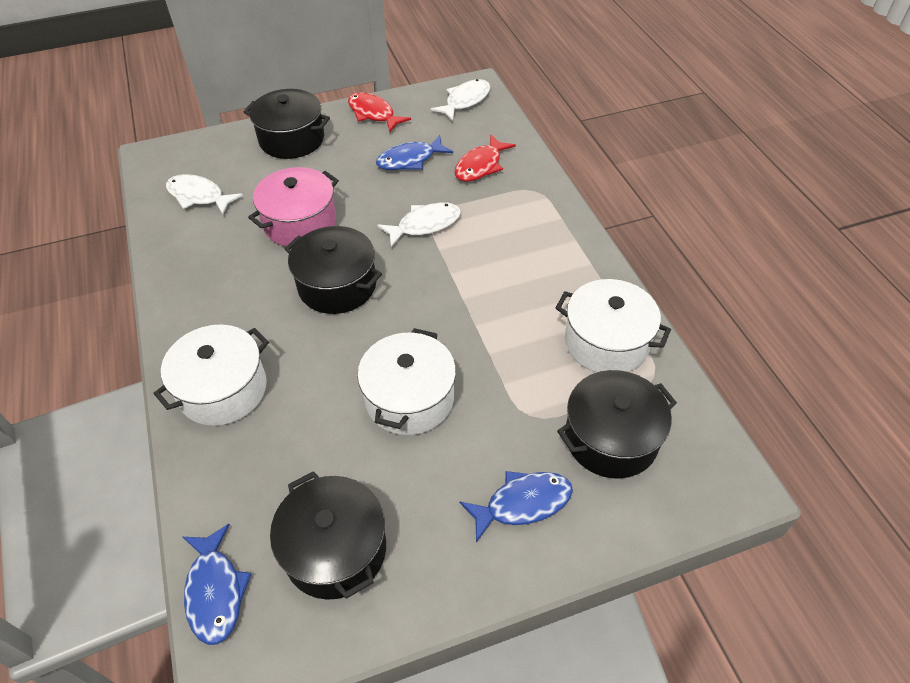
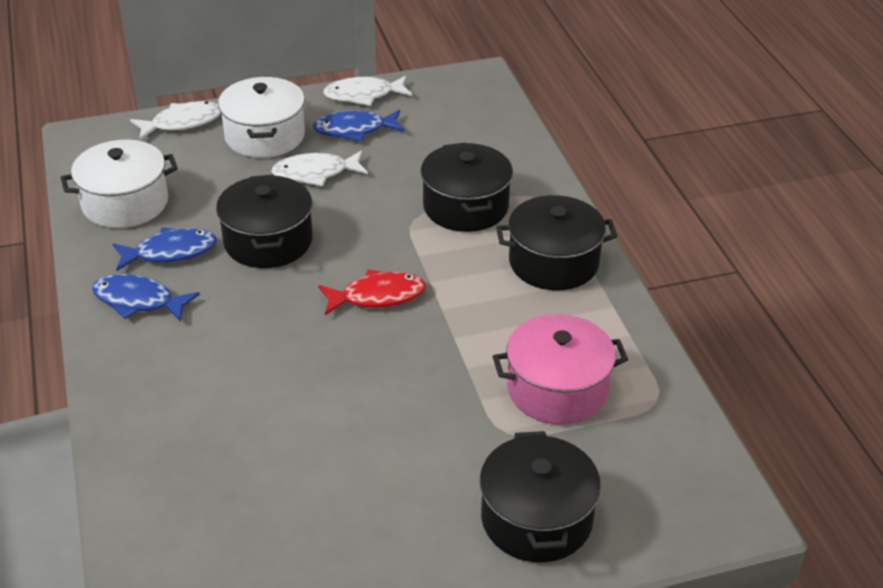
red fish: 2 -> 1
white pot: 3 -> 2

